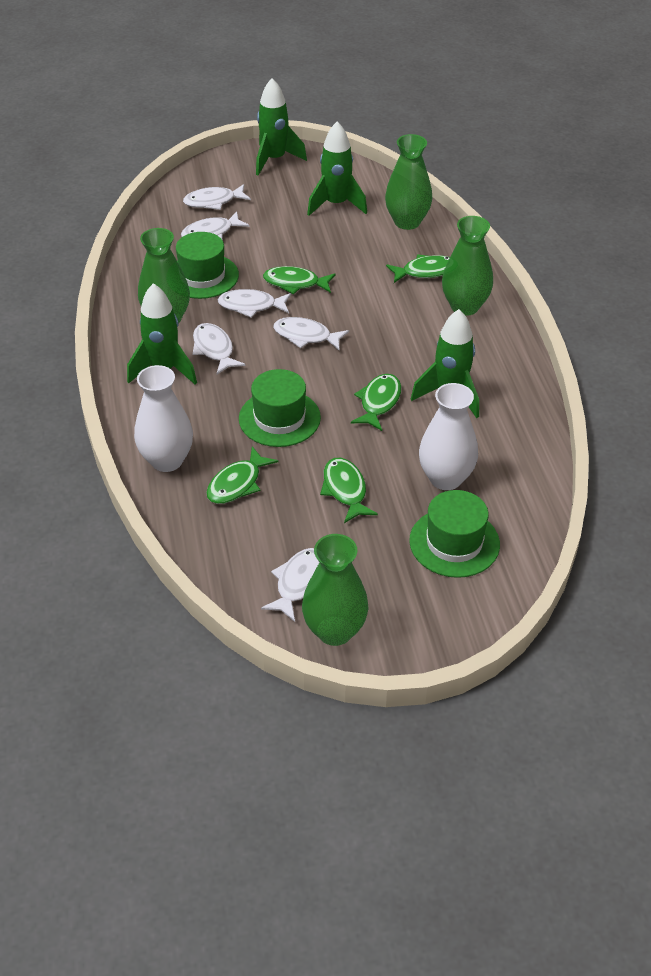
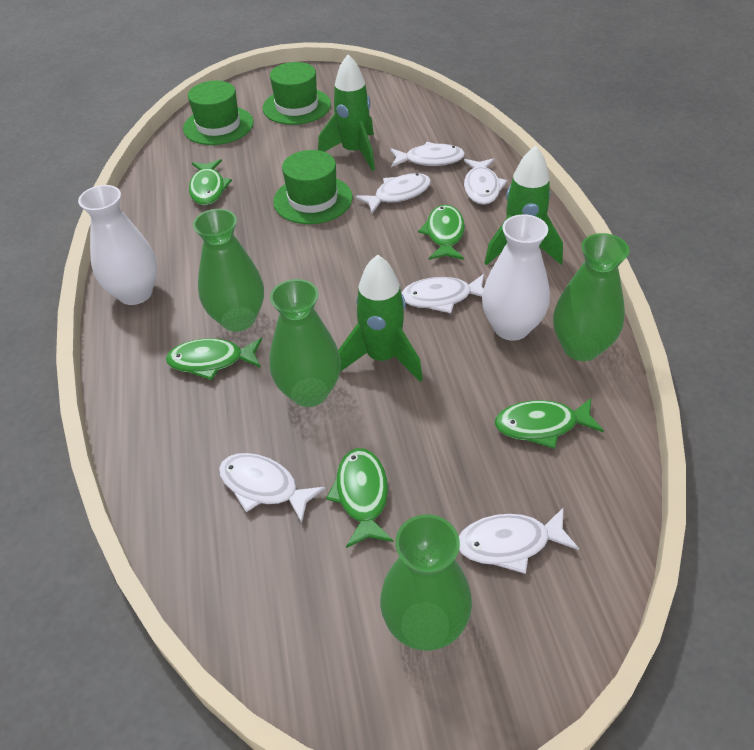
green rocket: 4 -> 3

